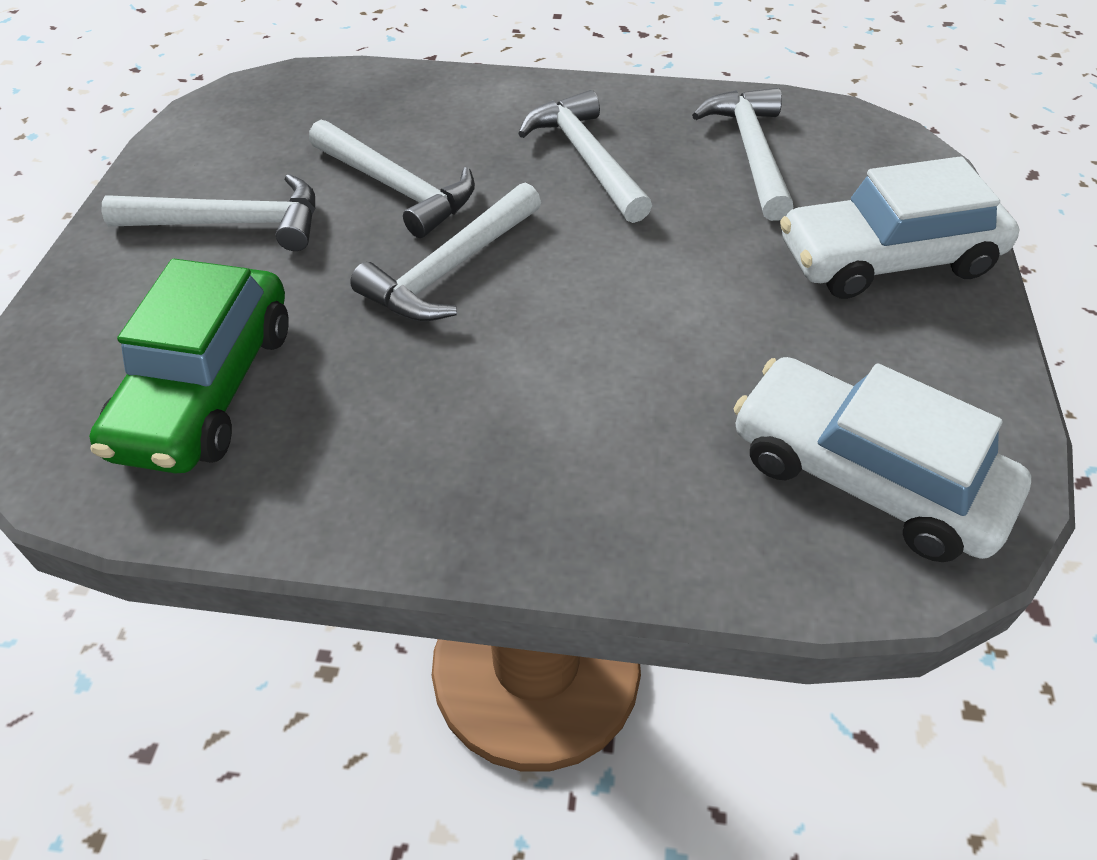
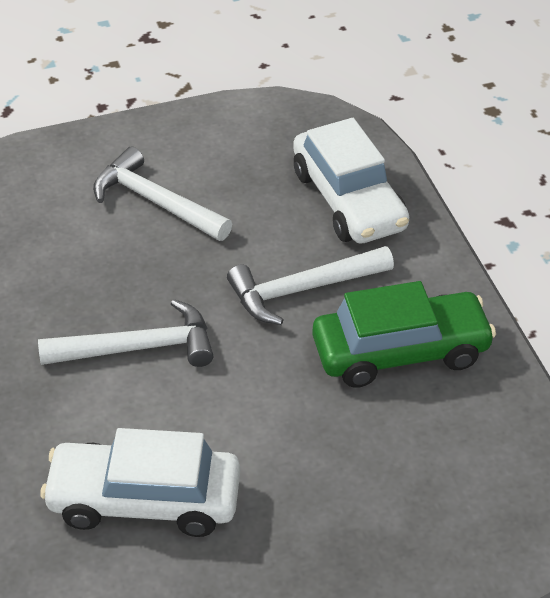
white hammer: 5 -> 3

